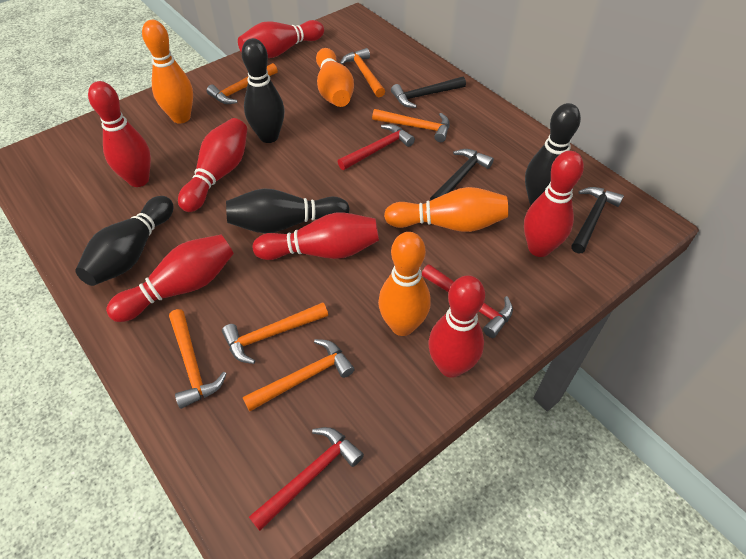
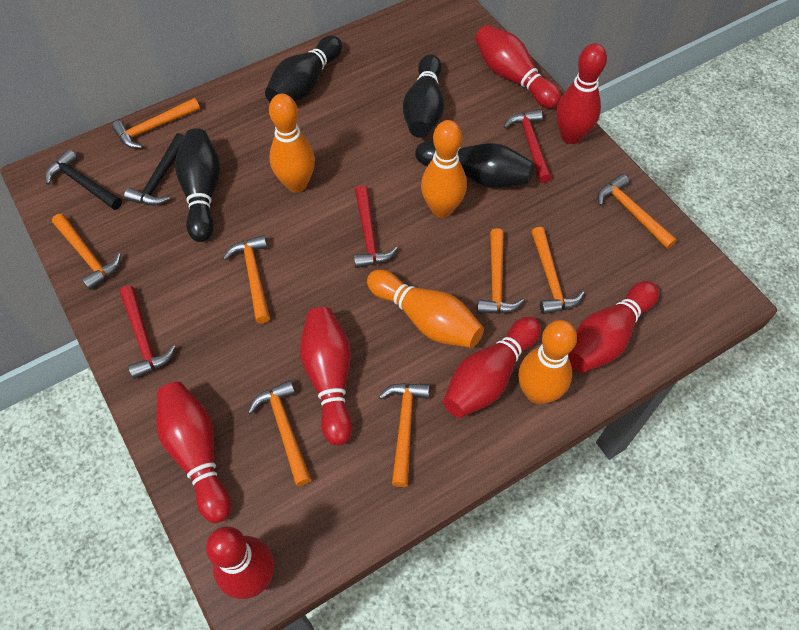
black hammer: 3 -> 2
orange hammer: 6 -> 8

